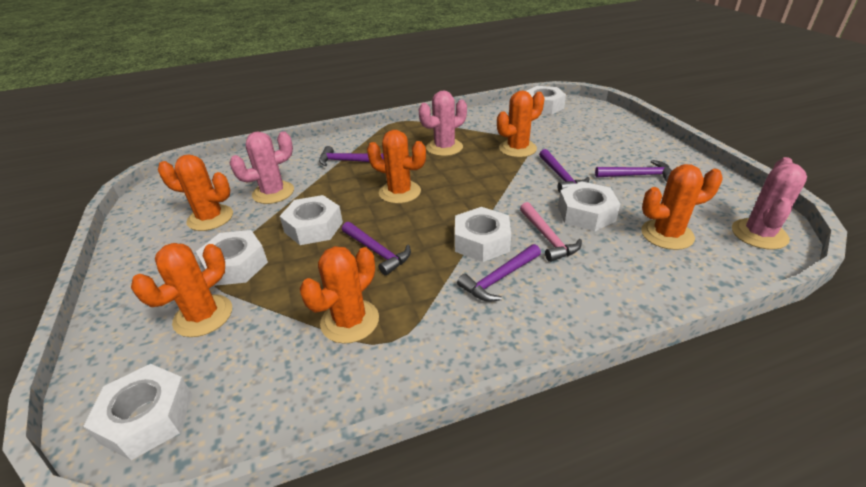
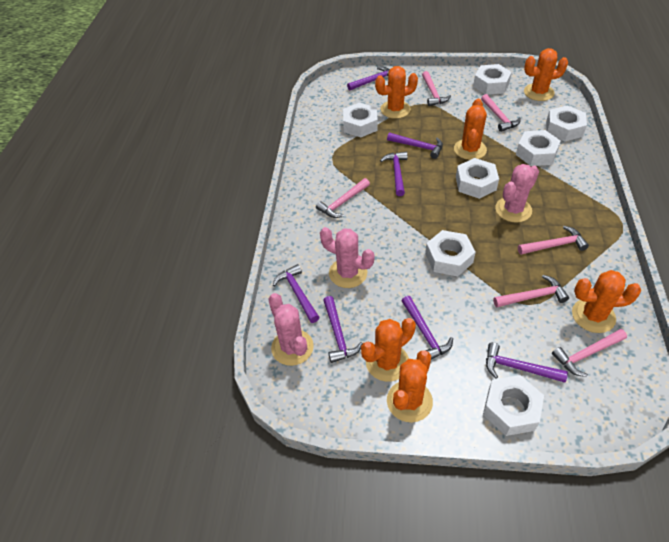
pink hammer: 1 -> 6
purple hammer: 5 -> 7
white nut: 6 -> 7

